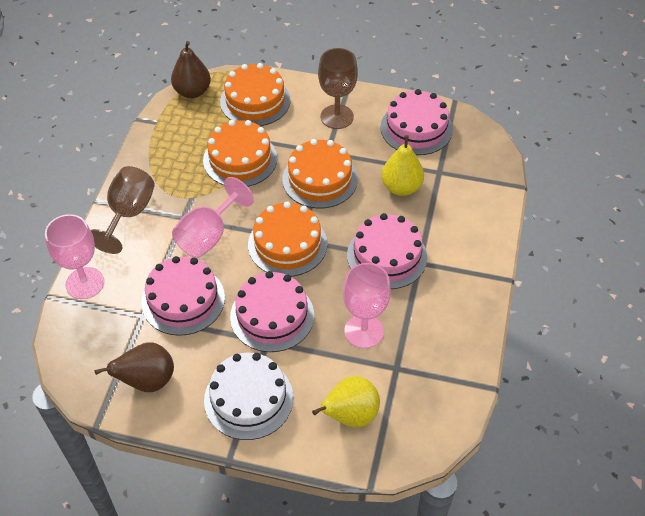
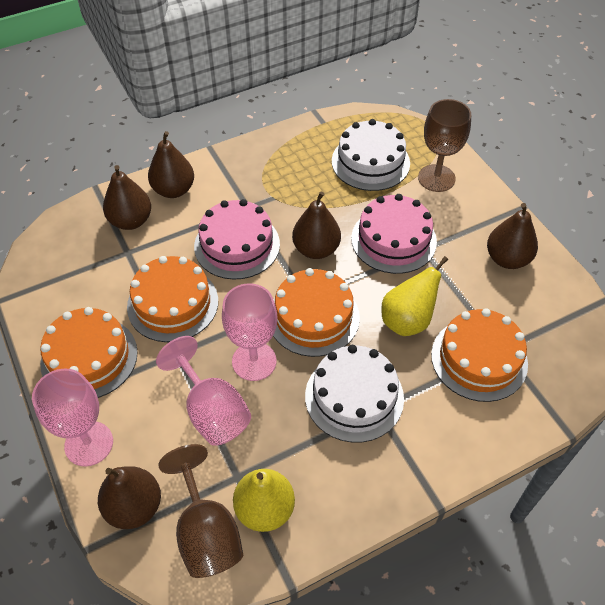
brown pear: 2 -> 5
pink cake: 4 -> 2
white cake: 1 -> 2

